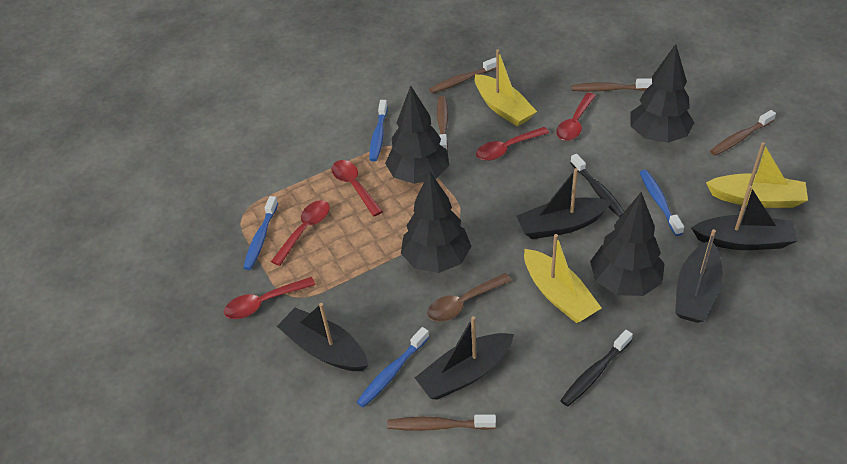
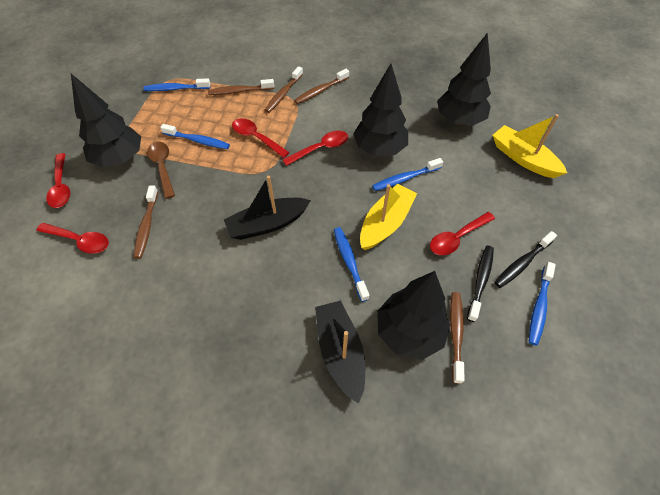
black boat: 5 -> 2
blue toothbrush: 4 -> 5
yellow boat: 3 -> 2

